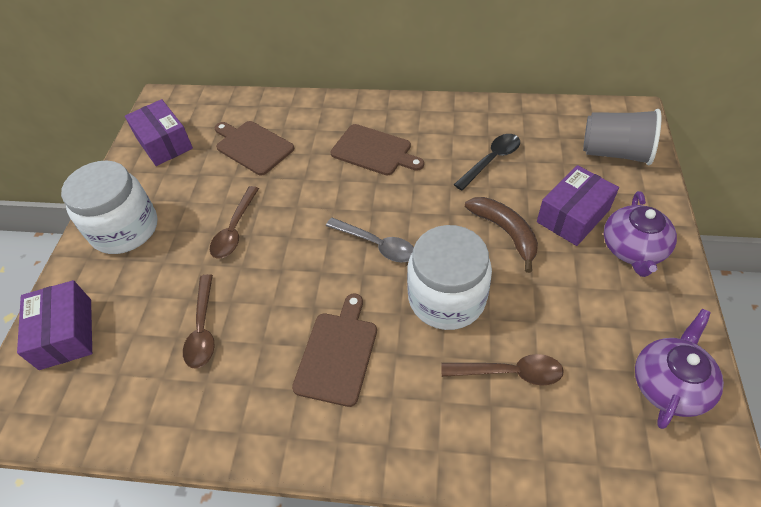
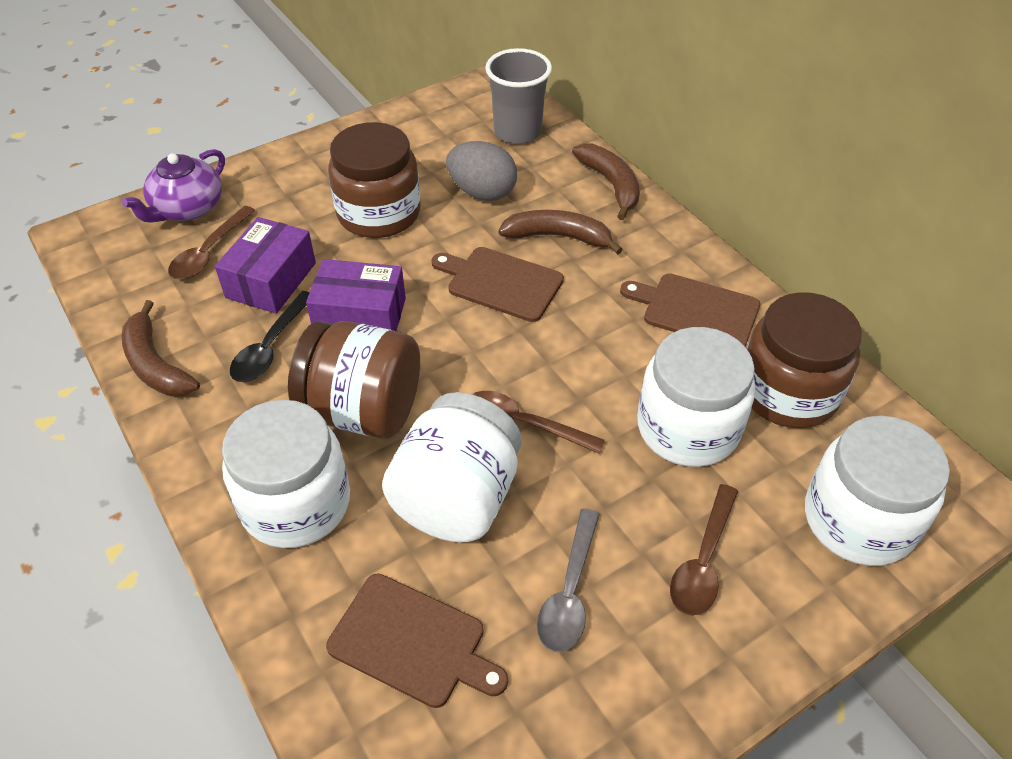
brown banana: 1 -> 3
brown jar: 0 -> 3
grey egg: 0 -> 1
purple box: 3 -> 2
purple teapot: 2 -> 1
white jar: 2 -> 4

